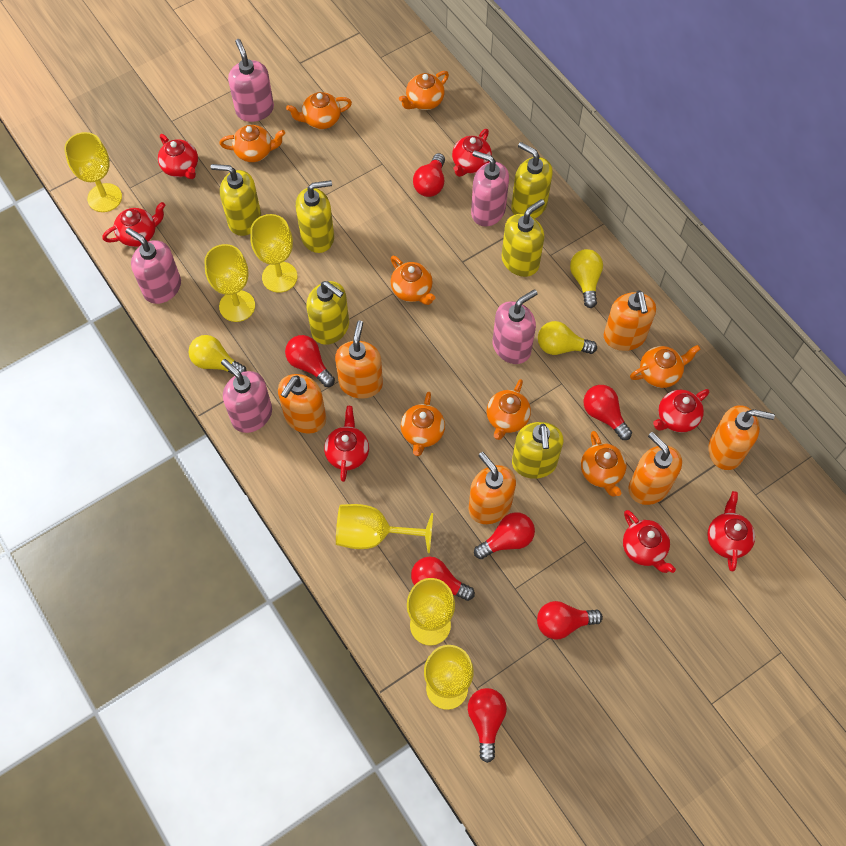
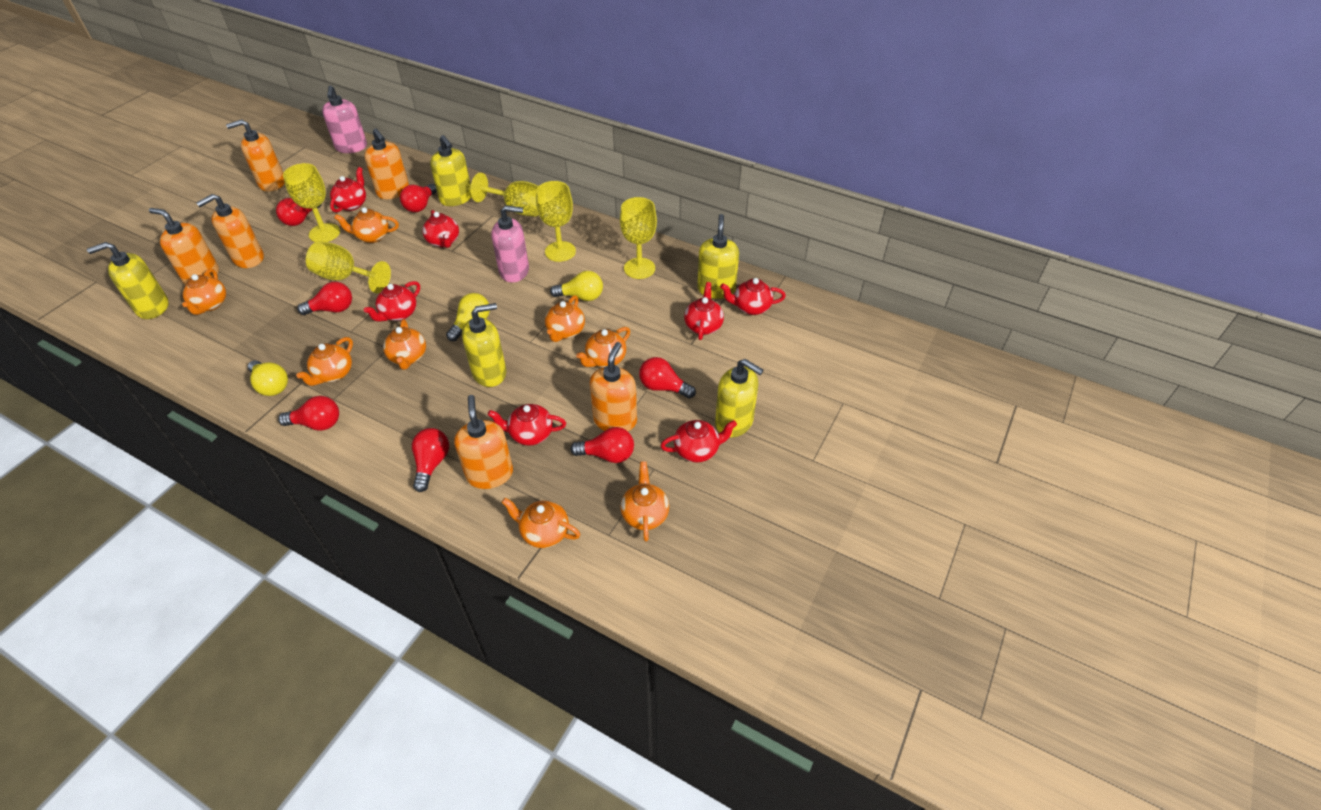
pink soap dispenser: 5 -> 2
yellow goblet: 6 -> 5
yellow soap dispenser: 6 -> 5

